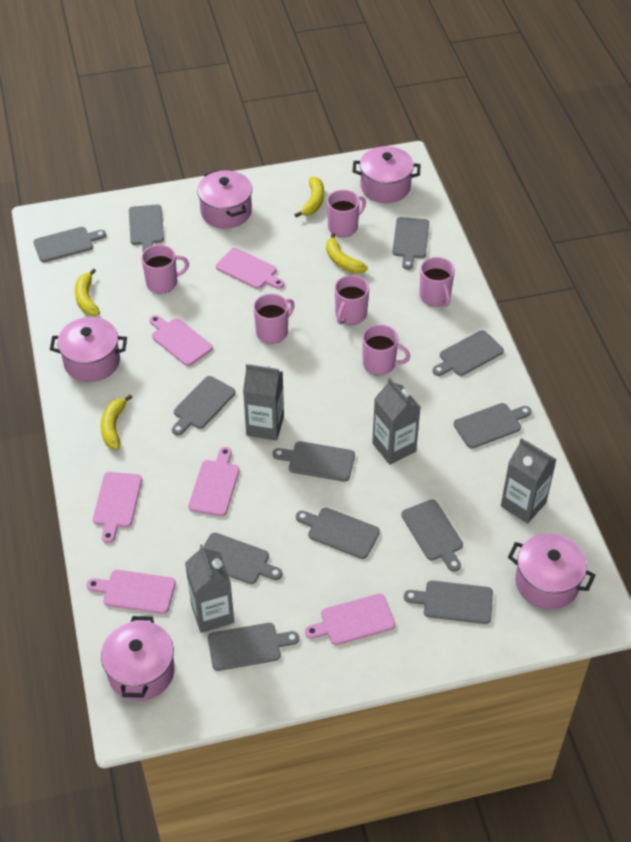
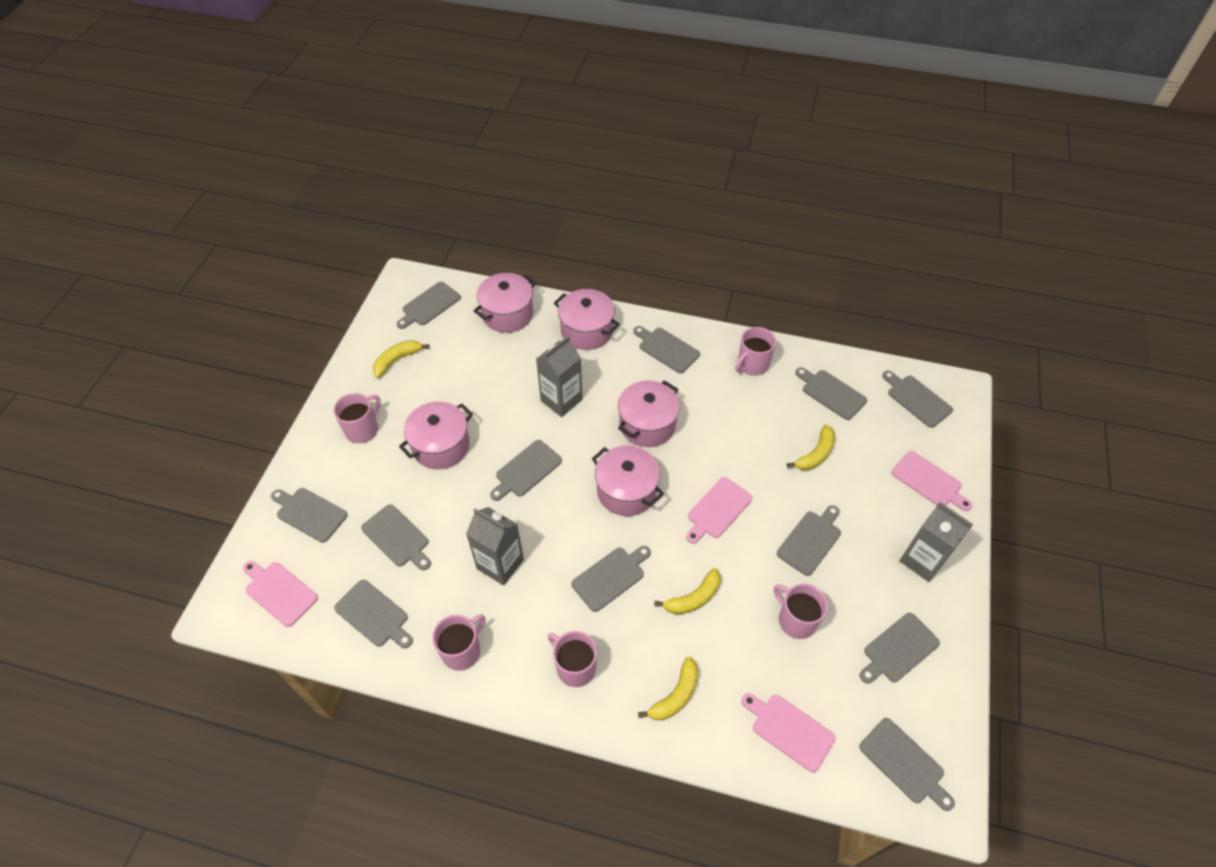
grey carton: 4 -> 3
pink cutting board: 6 -> 4
pink mug: 6 -> 5

